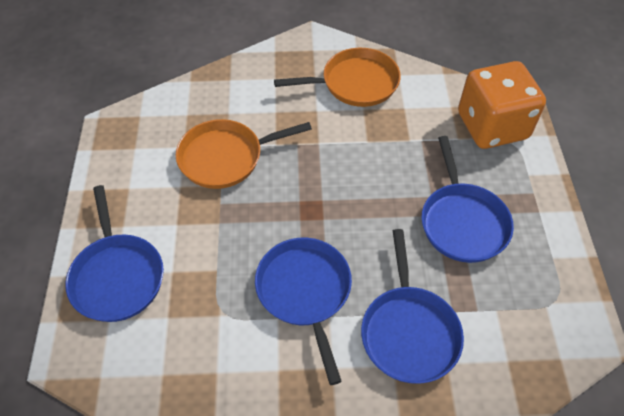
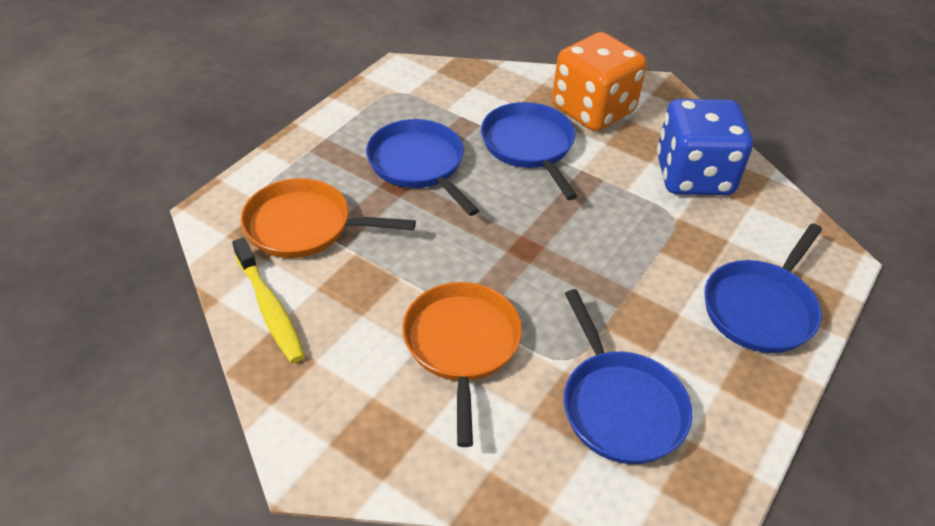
blue dice: 0 -> 1
yellow toothbrush: 0 -> 1

